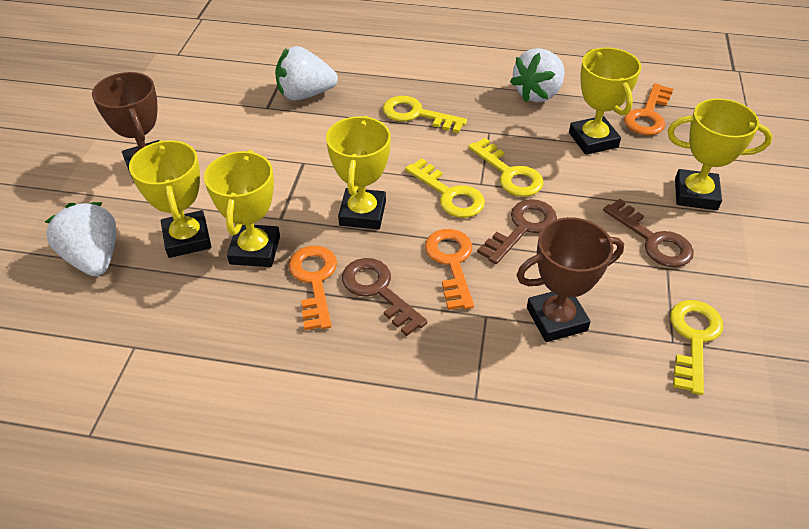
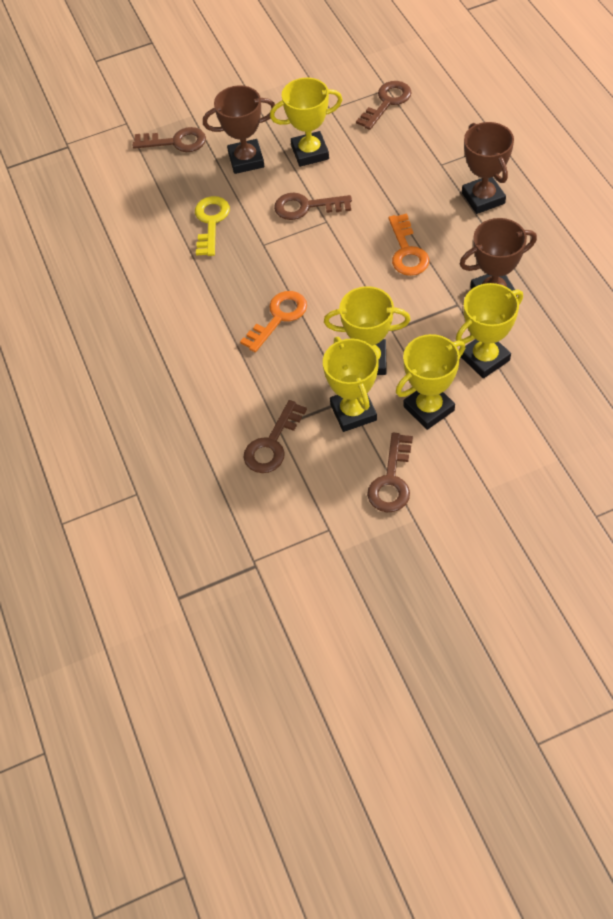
brown key: 3 -> 5
brown trophy: 2 -> 3
orange key: 3 -> 2
white strawberry: 3 -> 0
yellow key: 4 -> 1

